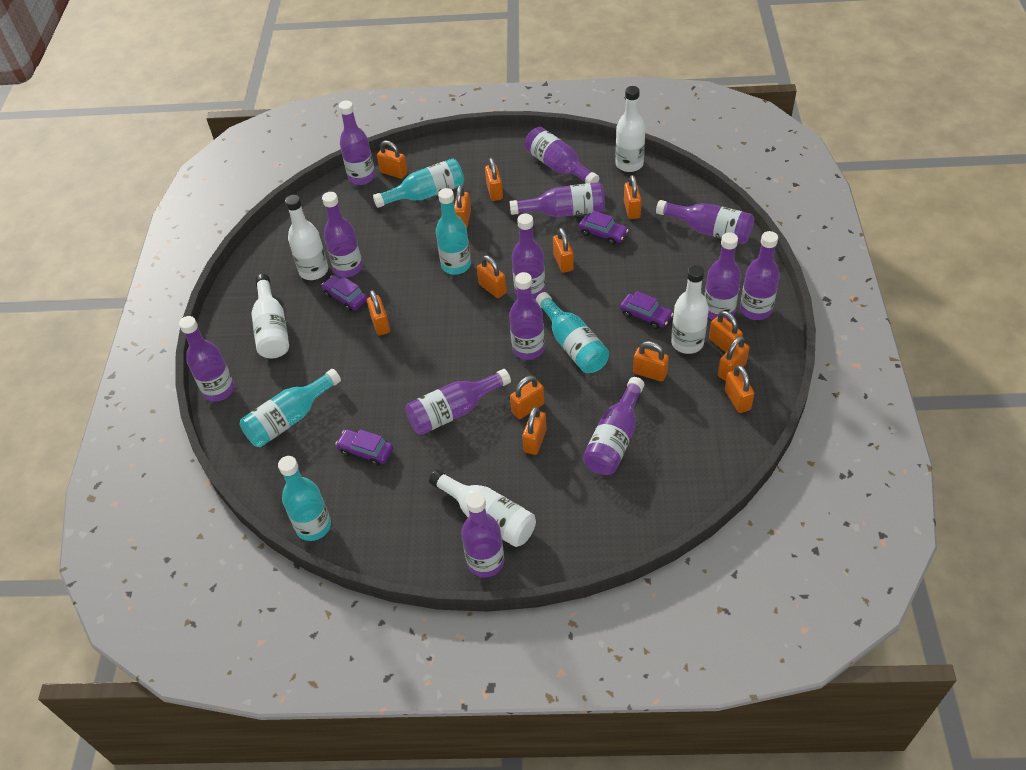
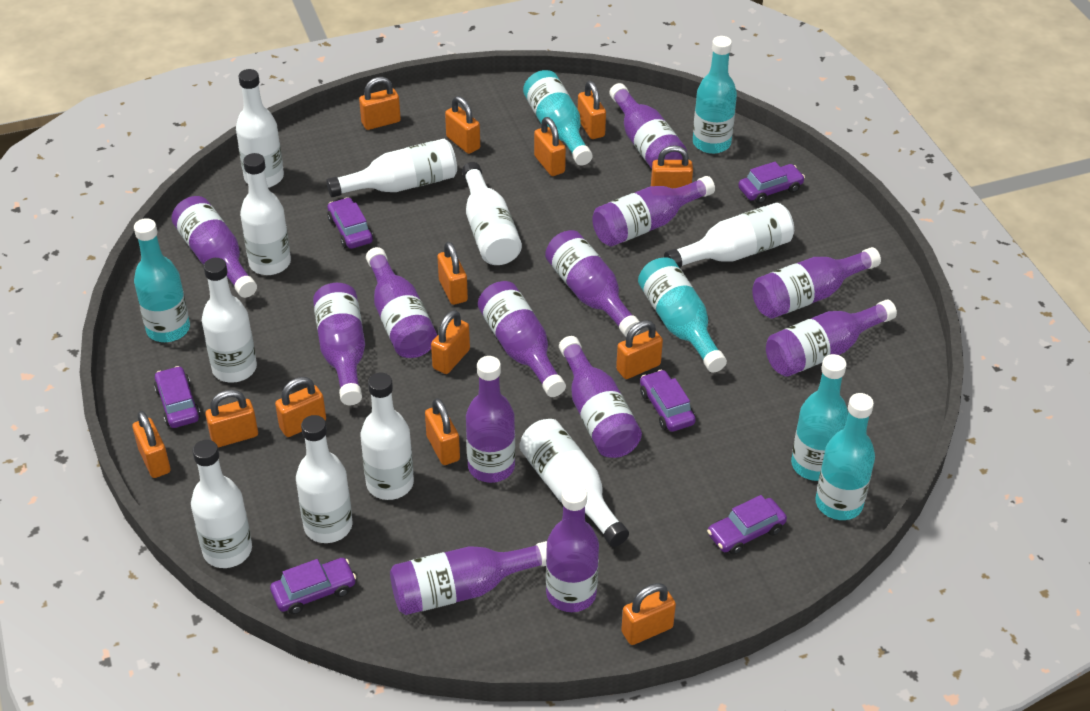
purple car: 4 -> 6
turquoise bottle: 5 -> 6
white bottle: 5 -> 10

